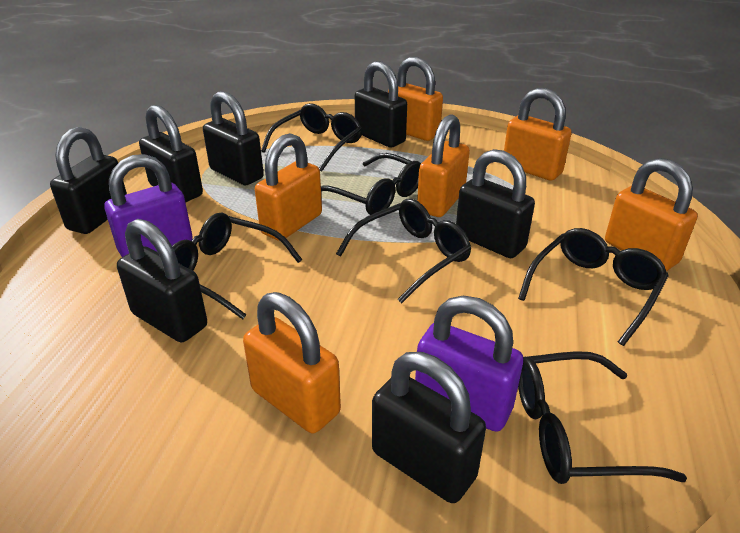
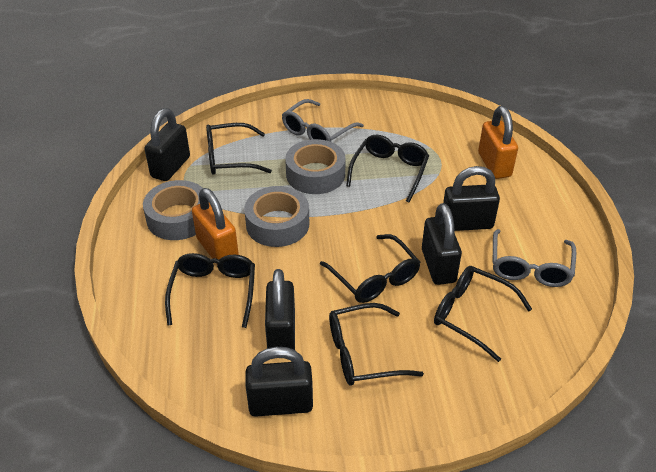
black padlock: 7 -> 5
grey glasses: 0 -> 2
grey tape: 0 -> 3
orange padlock: 6 -> 2
purple padlock: 2 -> 0

